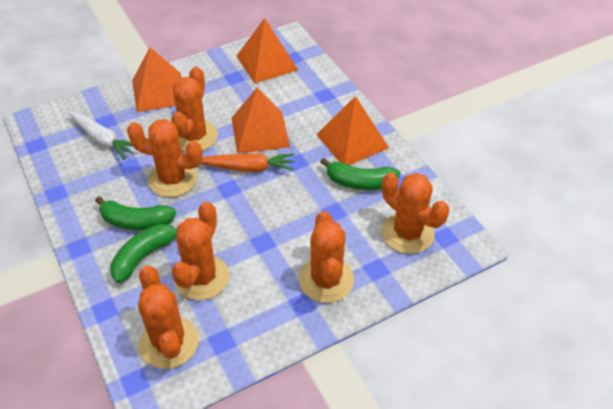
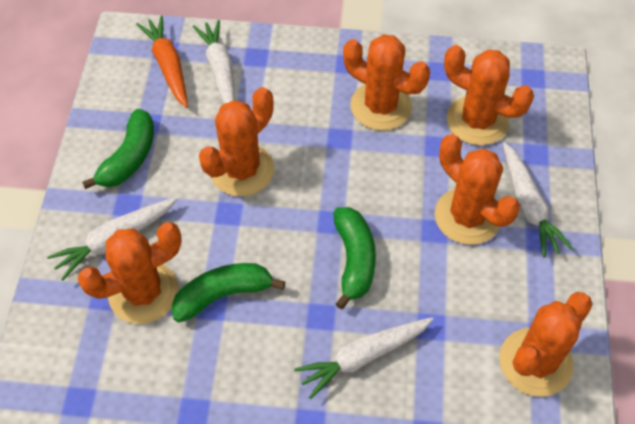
orange pyramid: 4 -> 0
white carrot: 1 -> 4

